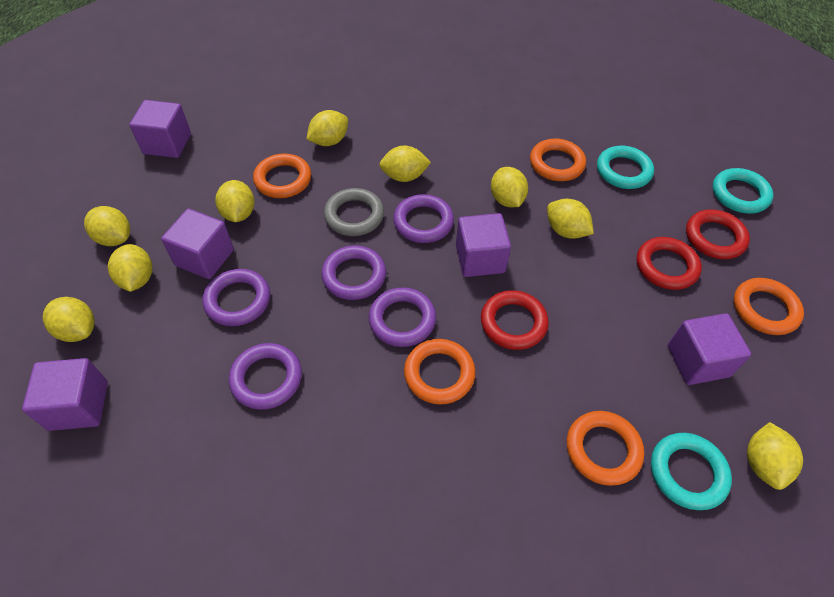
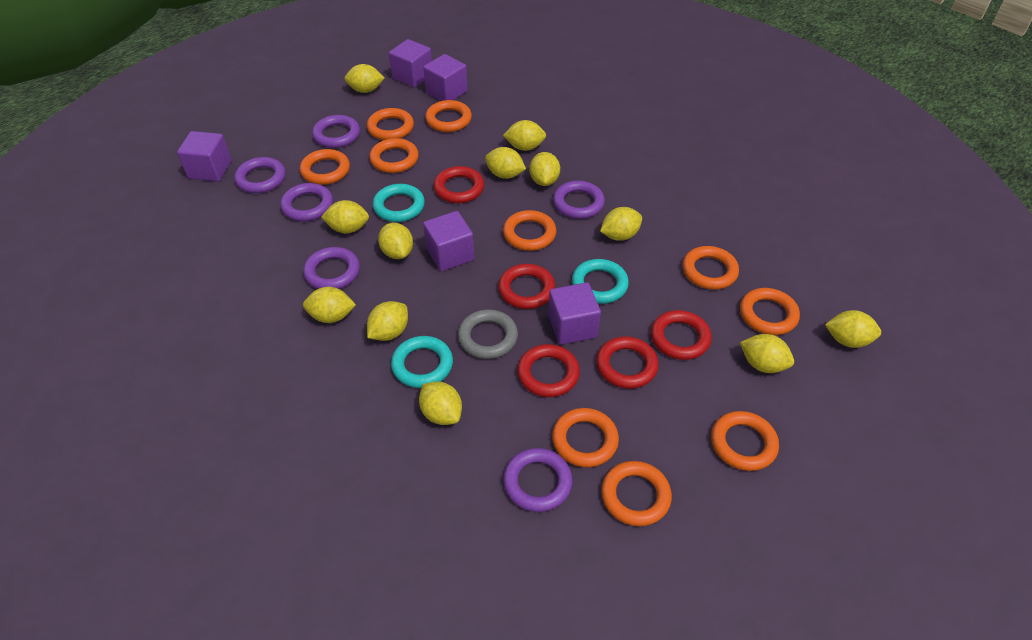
orange ring: 5 -> 10
purple ring: 5 -> 6
red ring: 3 -> 5
yellow lemon: 9 -> 12

